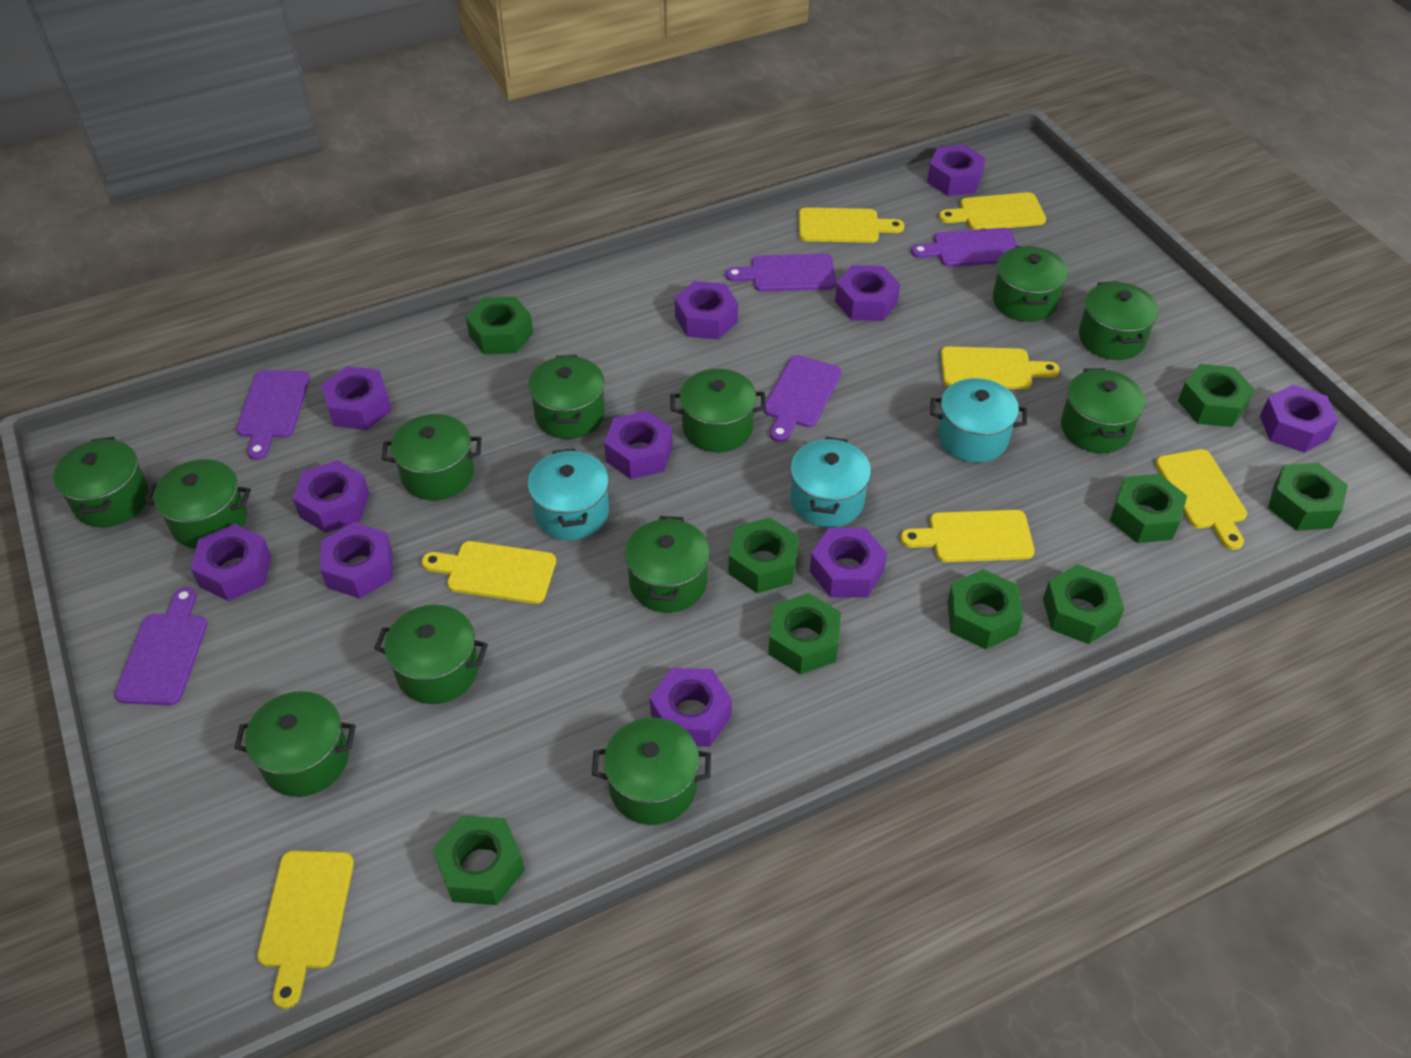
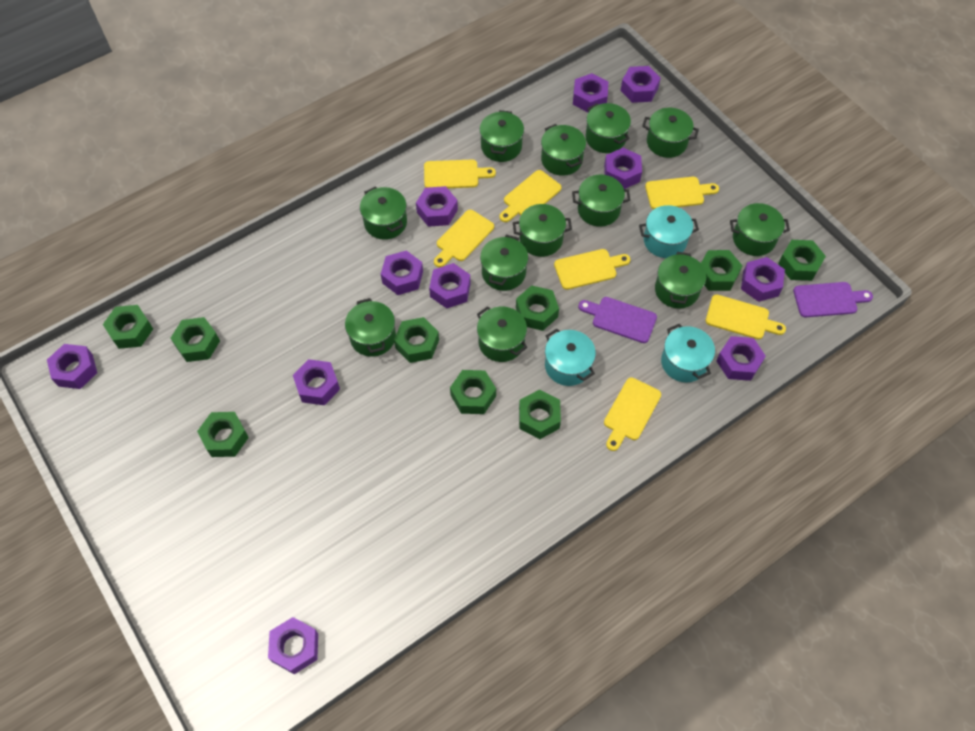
purple cutting board: 5 -> 2

